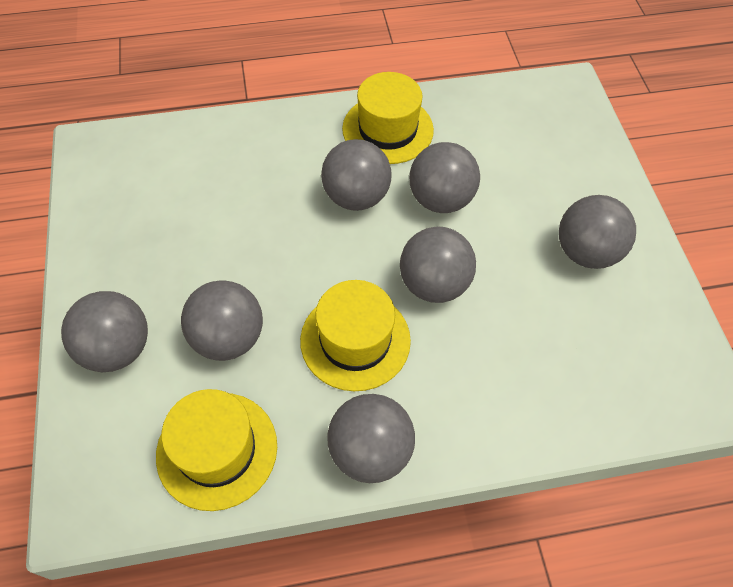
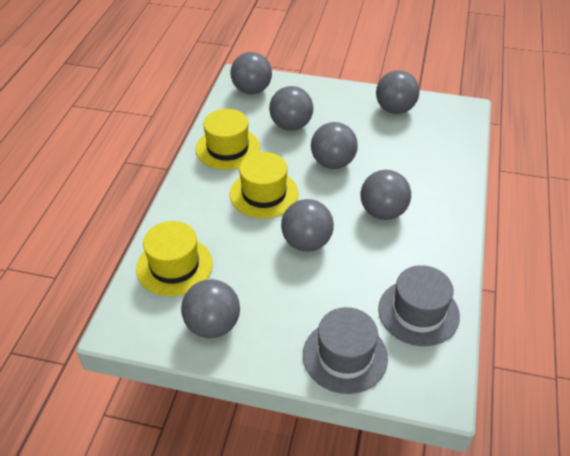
grey hat: 0 -> 2

